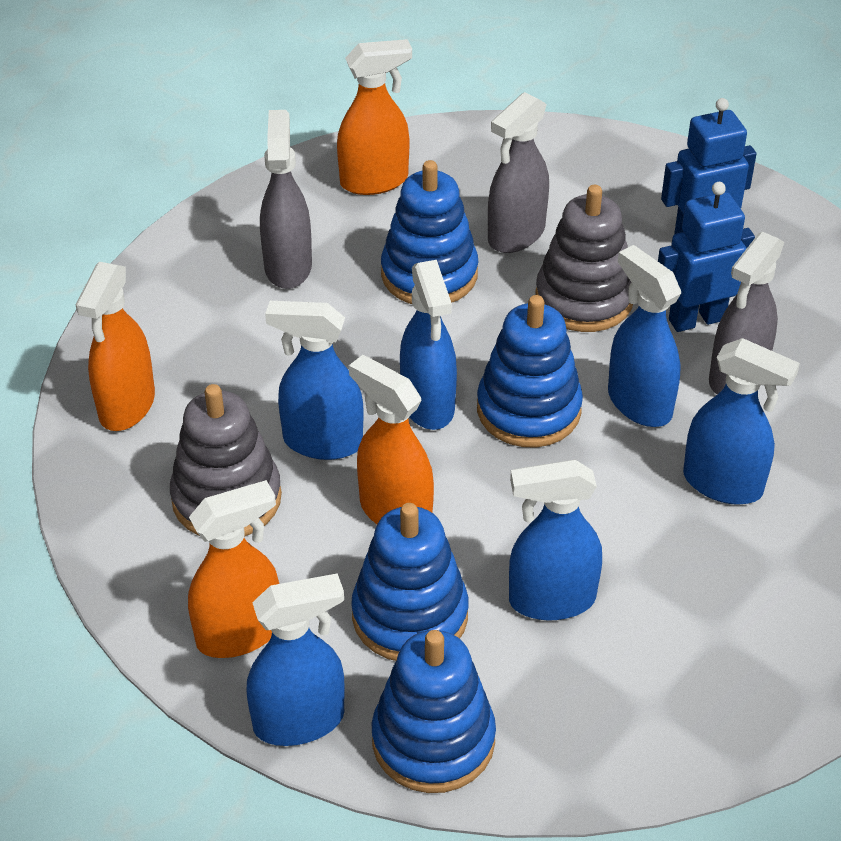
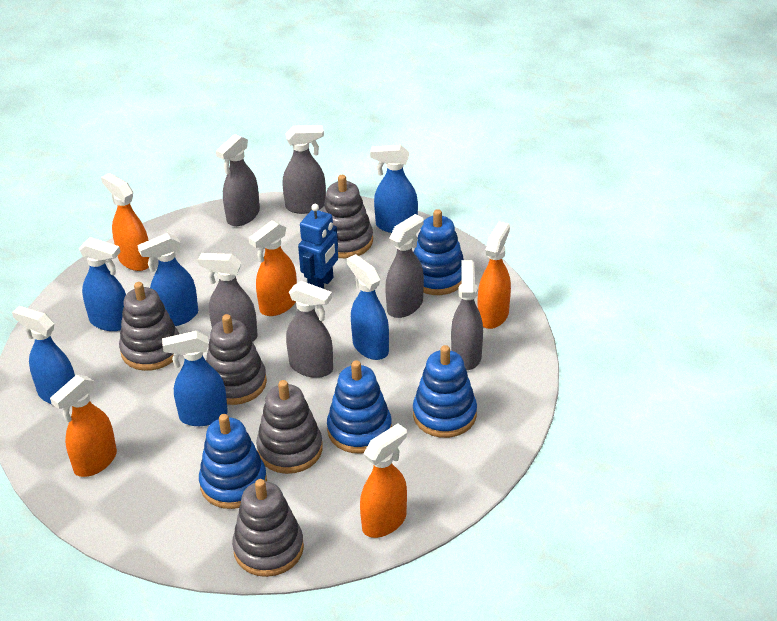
blue robot: 2 -> 1
grey spray bottle: 3 -> 6
grey stacking toy: 2 -> 5
orange spray bottle: 4 -> 5

